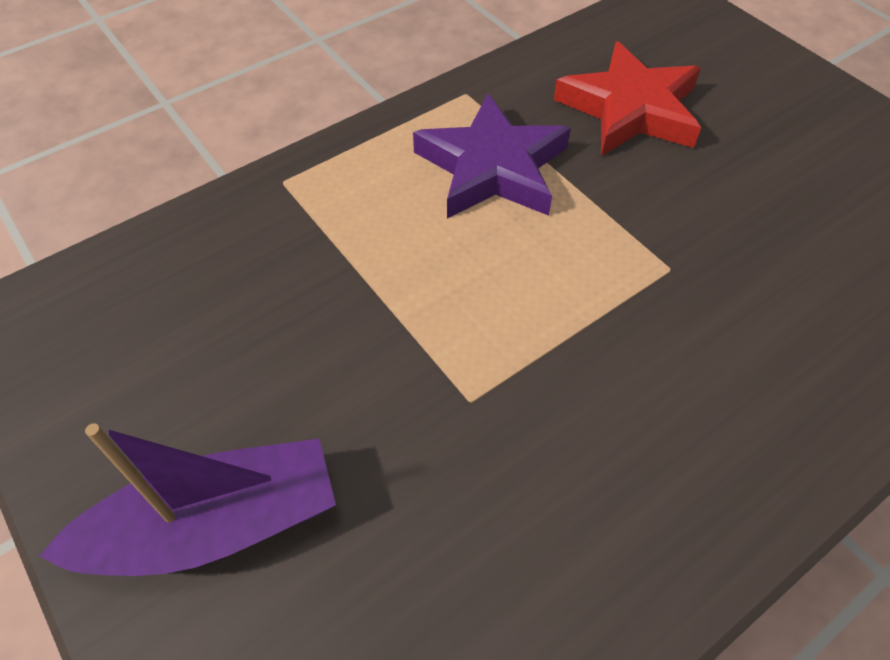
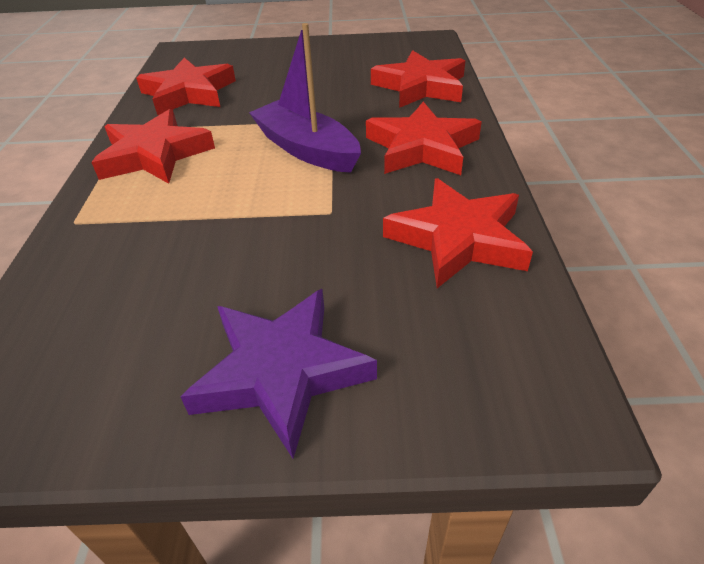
red star: 1 -> 5

